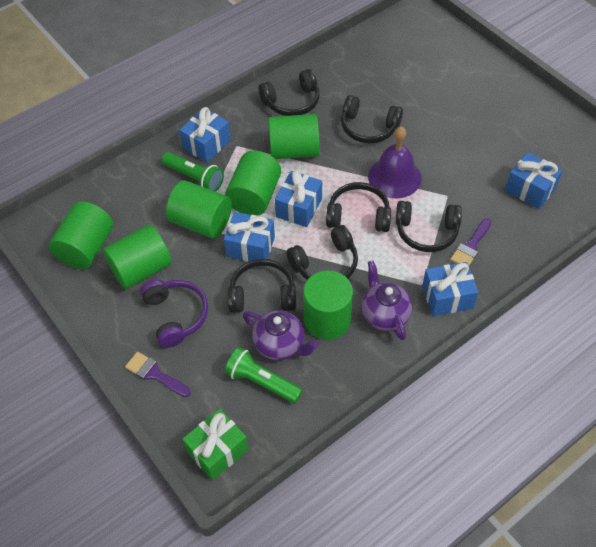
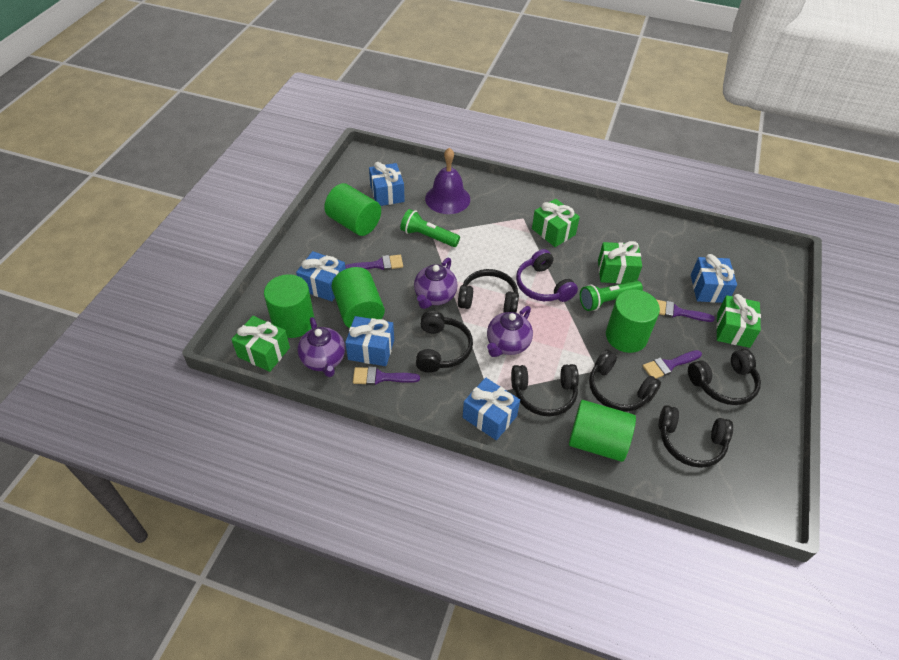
green cylinder: 6 -> 5
green gift: 1 -> 4
purple brush: 2 -> 4
purple teapot: 2 -> 3

